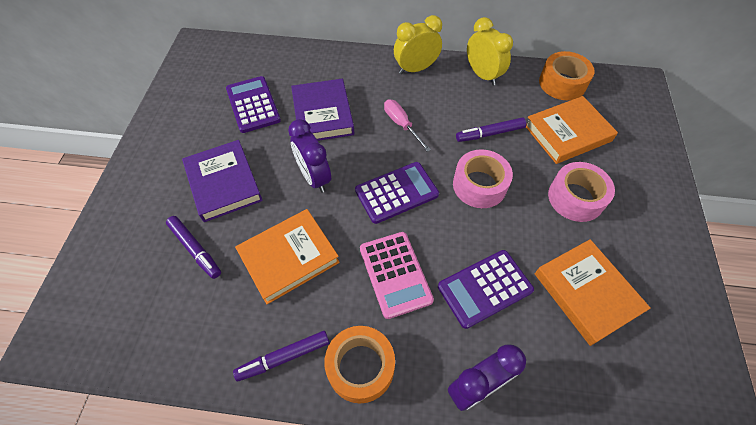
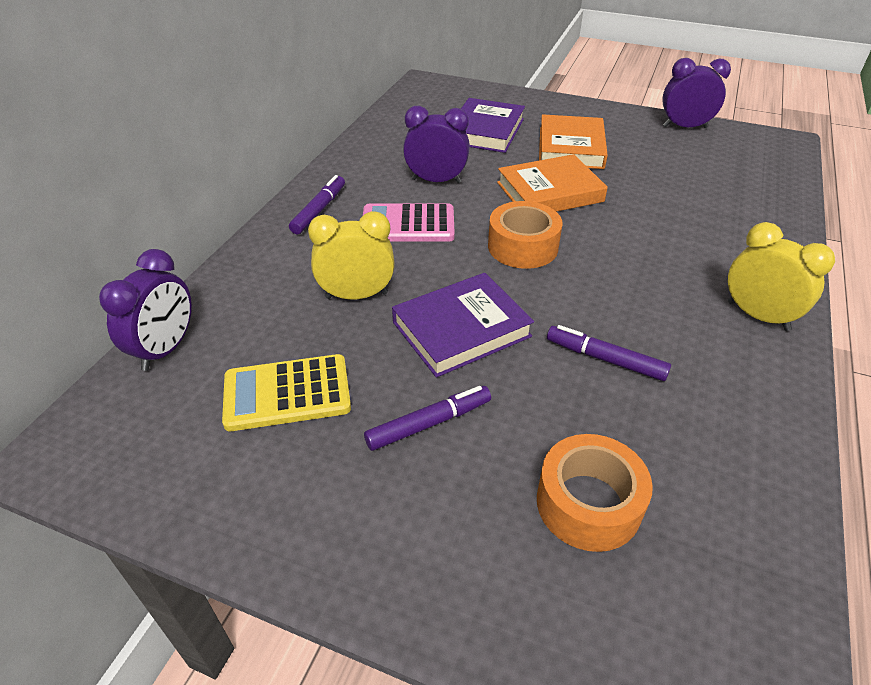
orange book: 3 -> 2
pink screwdriver: 1 -> 0
pink tape: 2 -> 0
purple calculator: 3 -> 0
purple clock: 2 -> 3
yellow calculator: 0 -> 1

